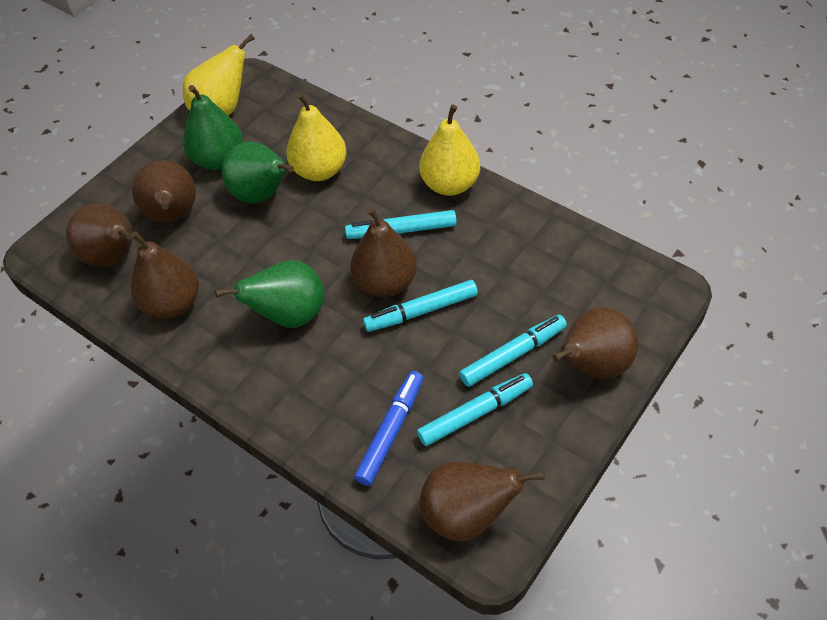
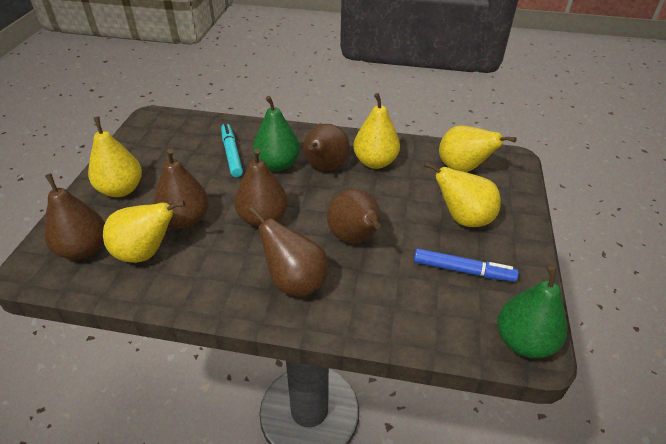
green pear: 3 -> 2
turquoise marker: 4 -> 1
yellow pear: 3 -> 5

